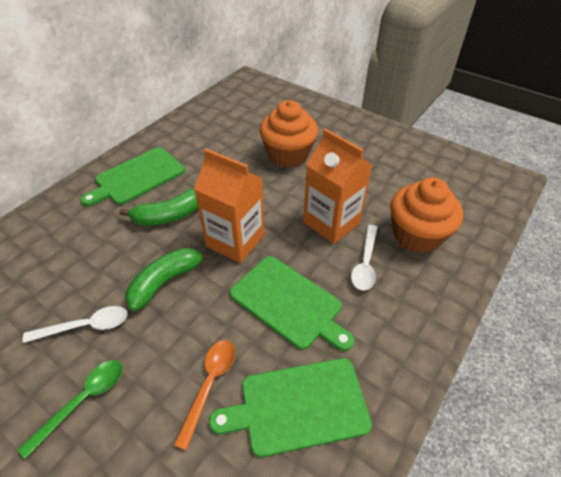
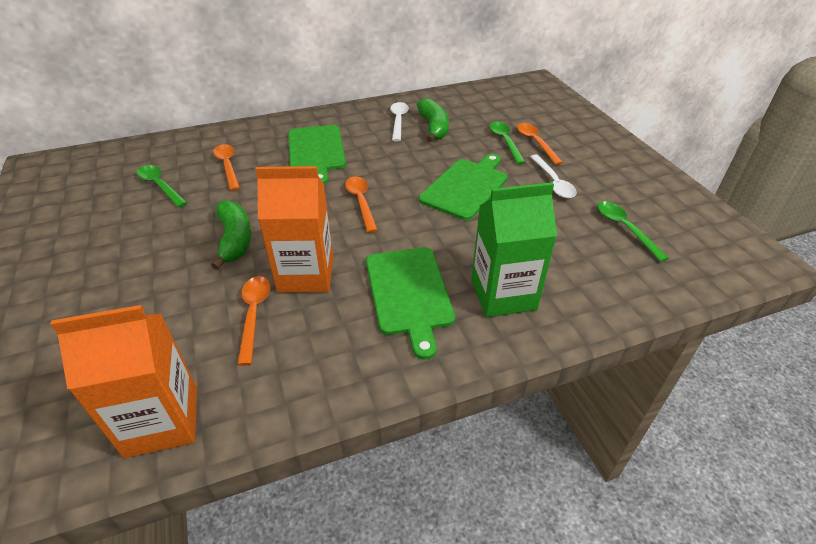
green carton: 0 -> 1
green spoon: 1 -> 3
orange cupcake: 2 -> 0
orange spoon: 1 -> 4

